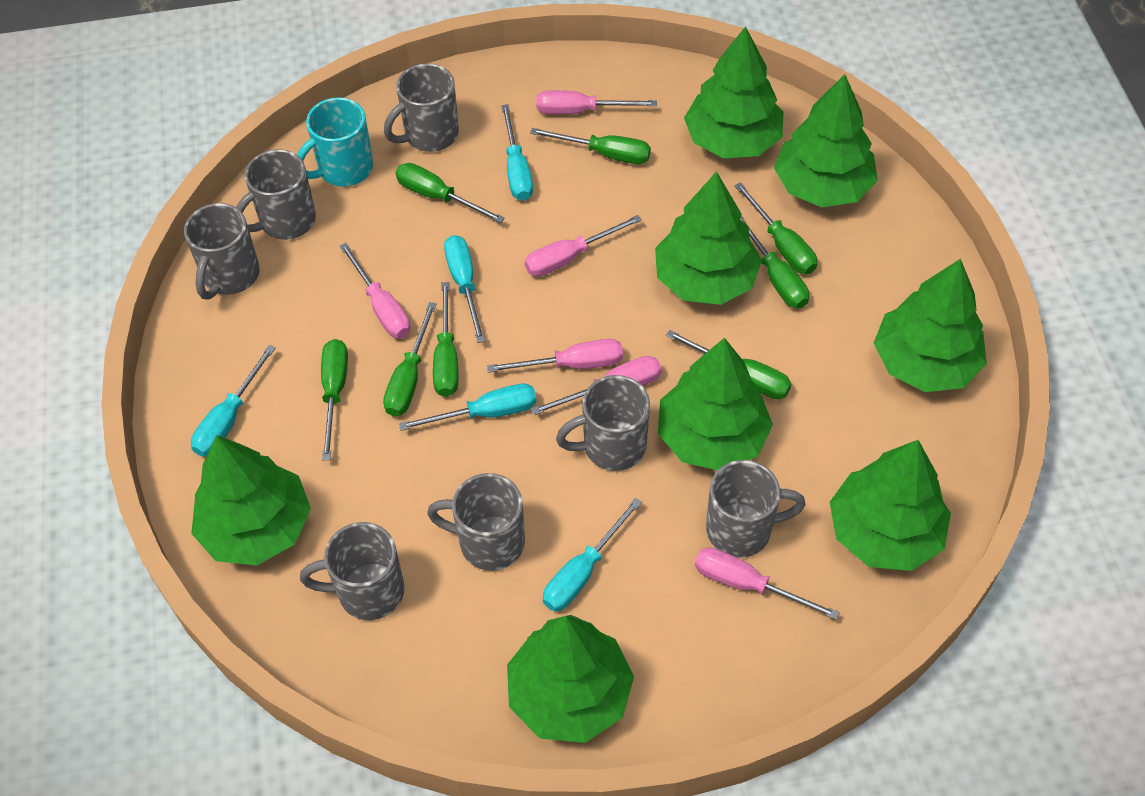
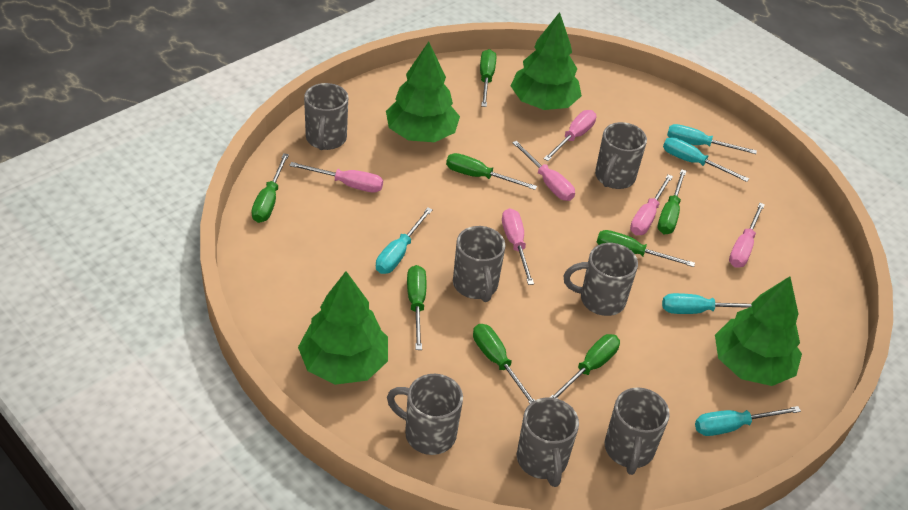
green tree: 8 -> 4
turquoise mug: 1 -> 0

